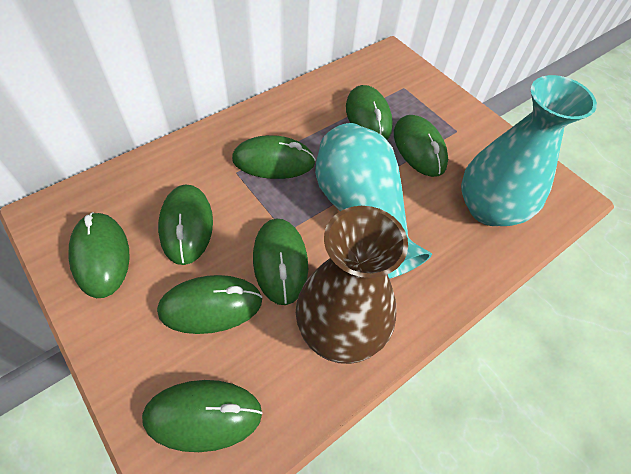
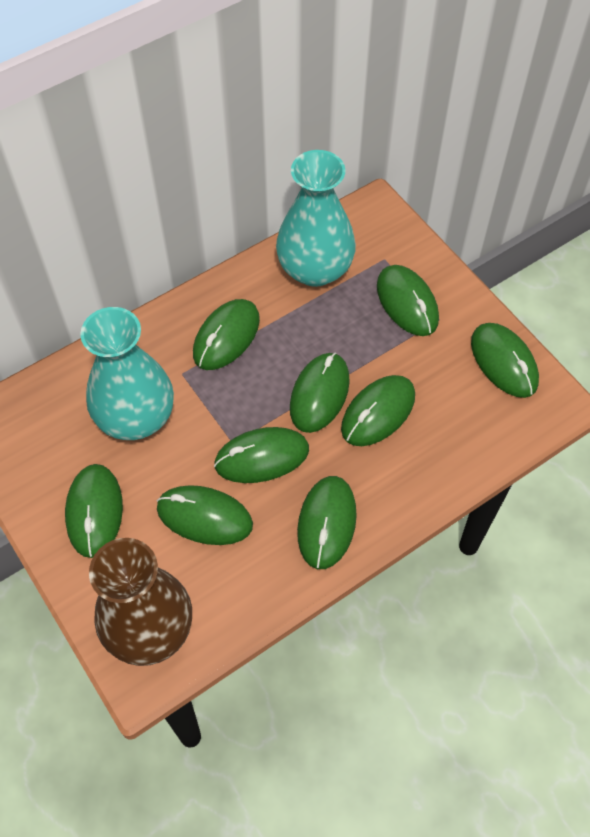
green mouse: 8 -> 9

